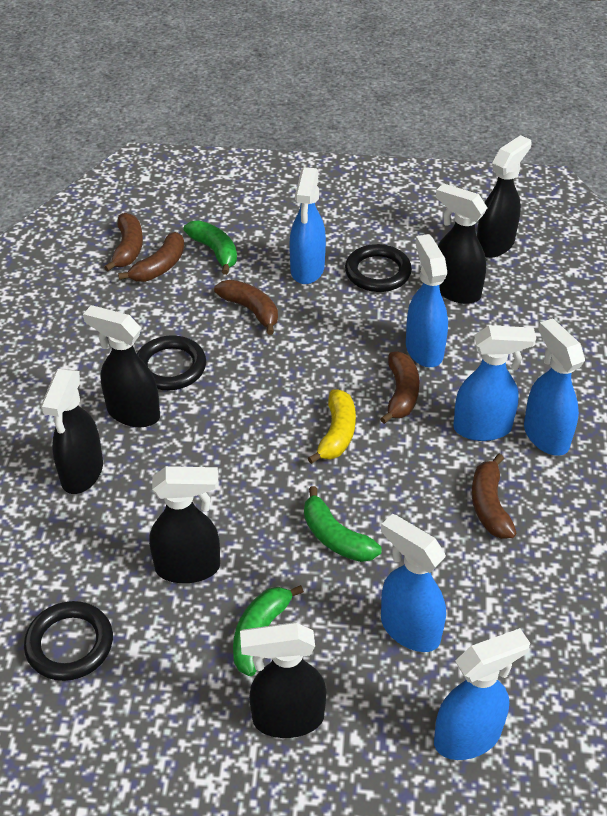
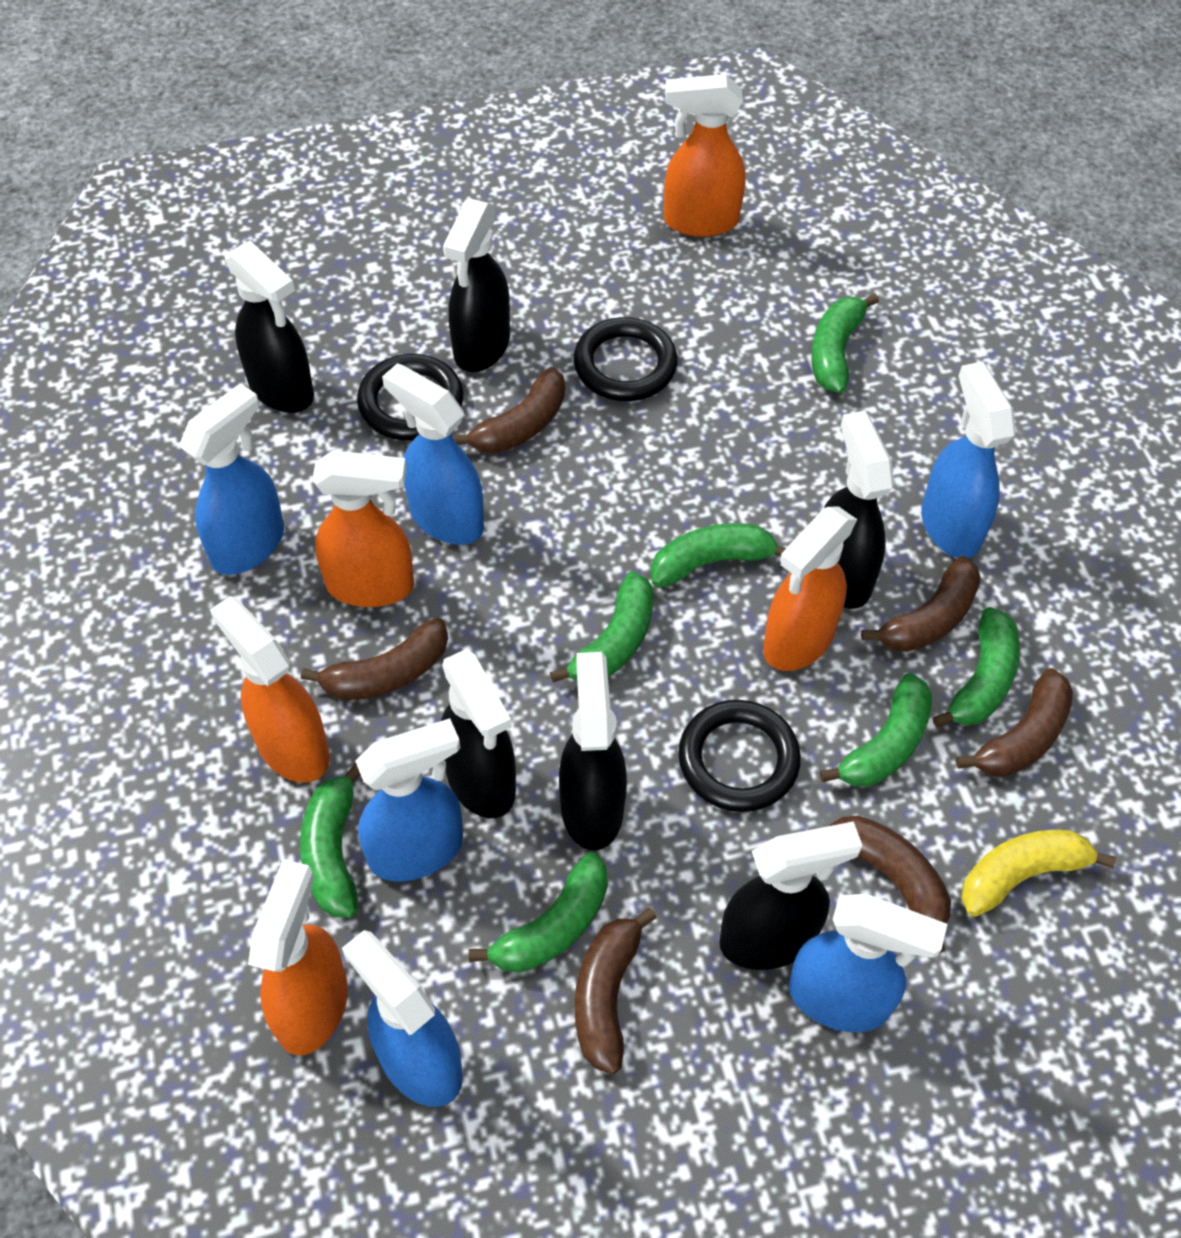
brown banana: 5 -> 6
green banana: 3 -> 7
orange spray bottle: 0 -> 5

